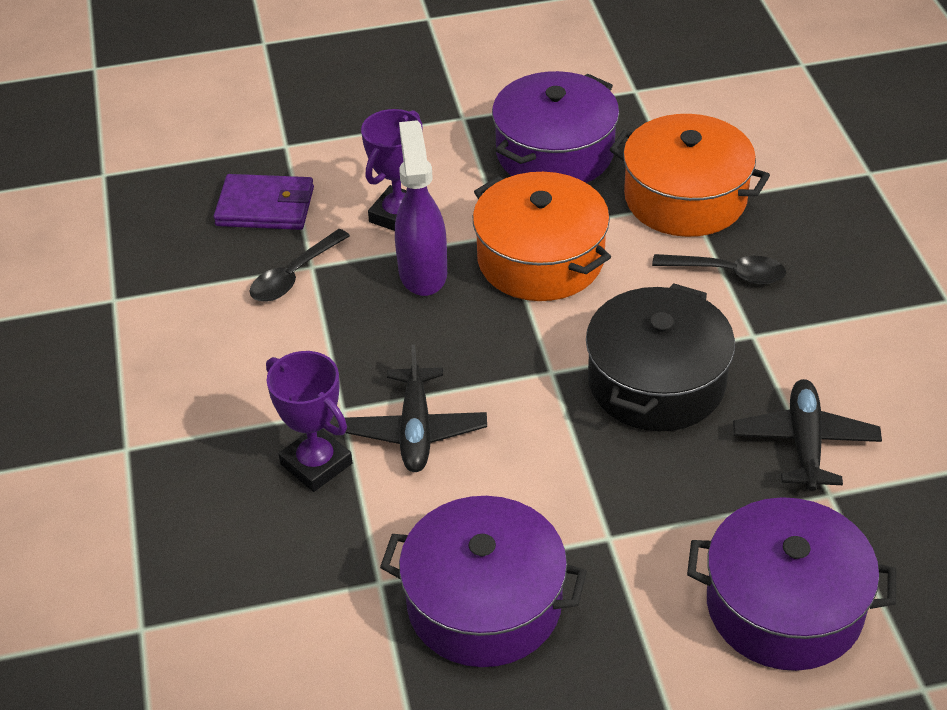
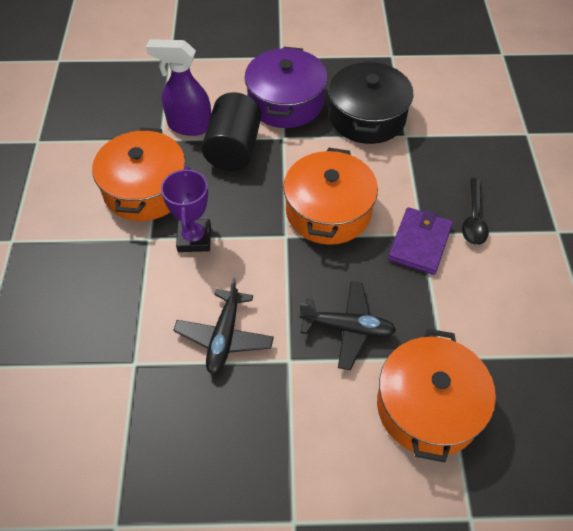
black cylinder: 0 -> 1
black spoon: 2 -> 1
orange pot: 2 -> 3
purple pot: 3 -> 1
purple trophy: 2 -> 1

